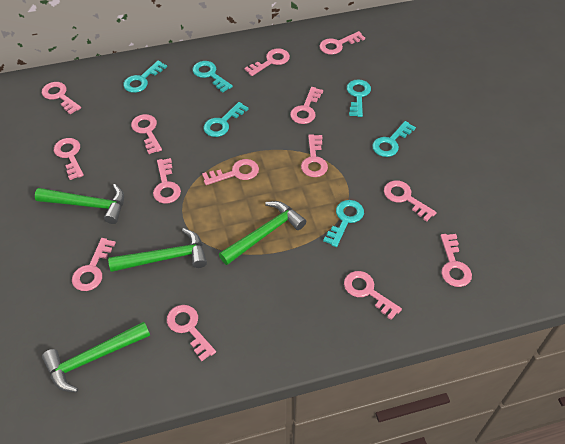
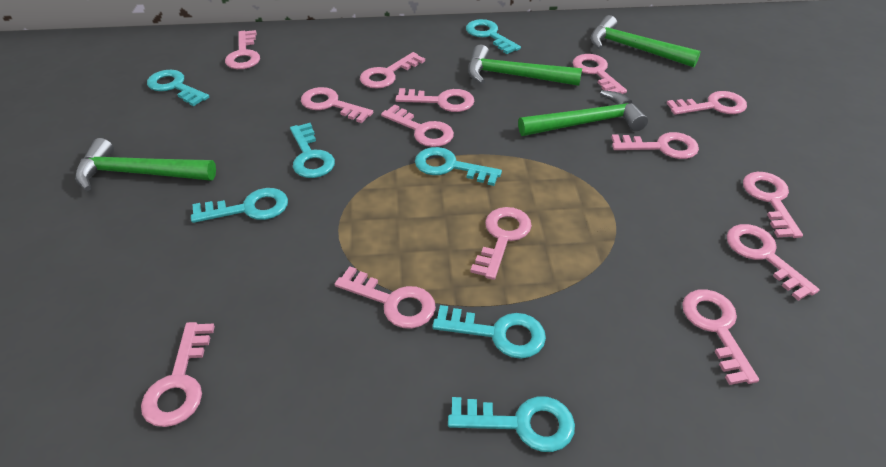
turquoise key: 6 -> 7

